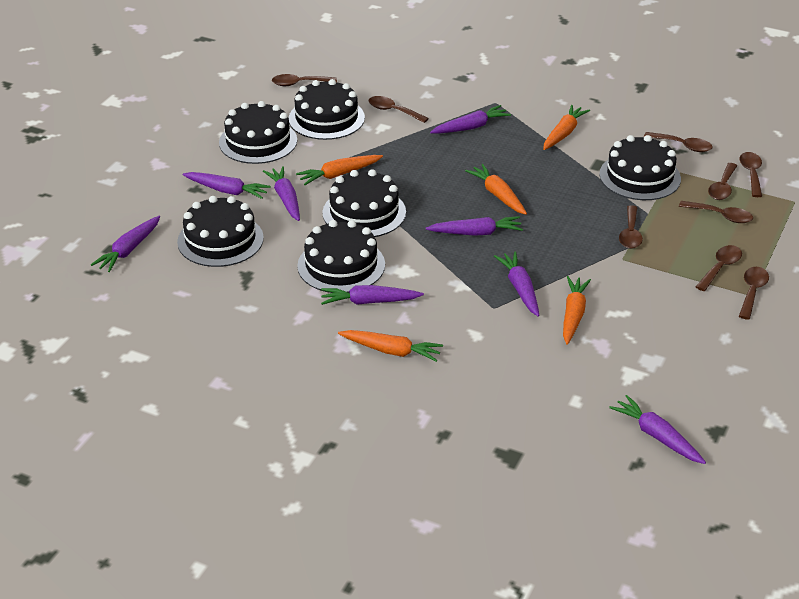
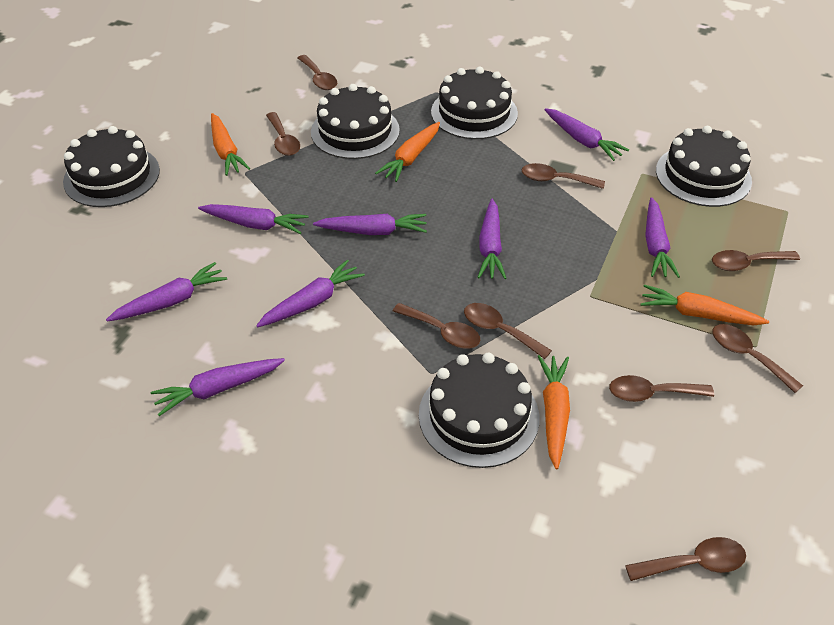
black cake: 6 -> 5
orange carrot: 5 -> 4

